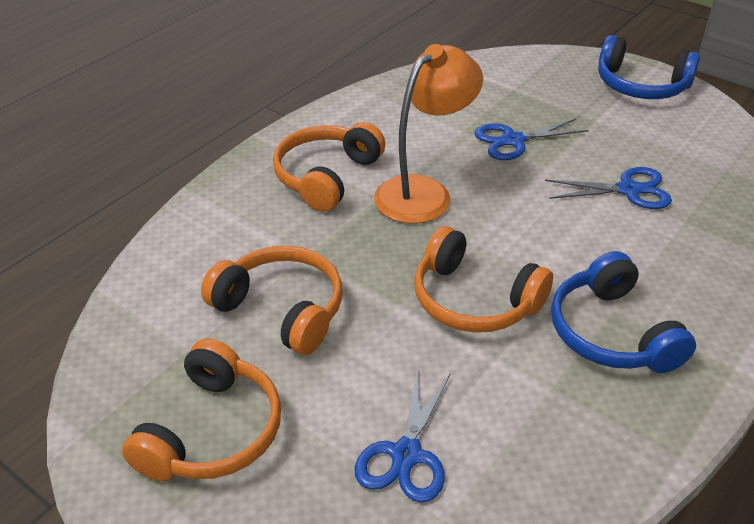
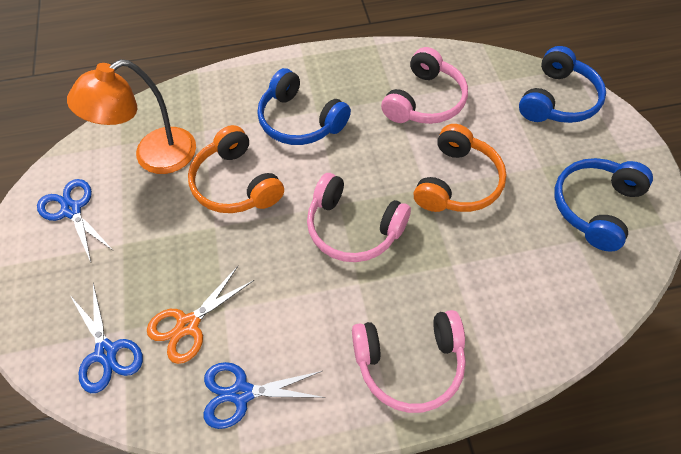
blue headphones: 2 -> 3
orange headphones: 4 -> 2
orange scissors: 0 -> 1
pink headphones: 0 -> 3

